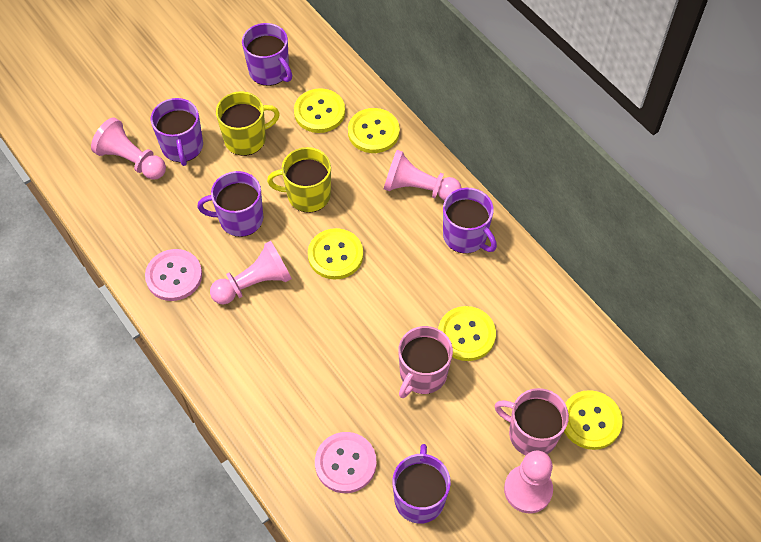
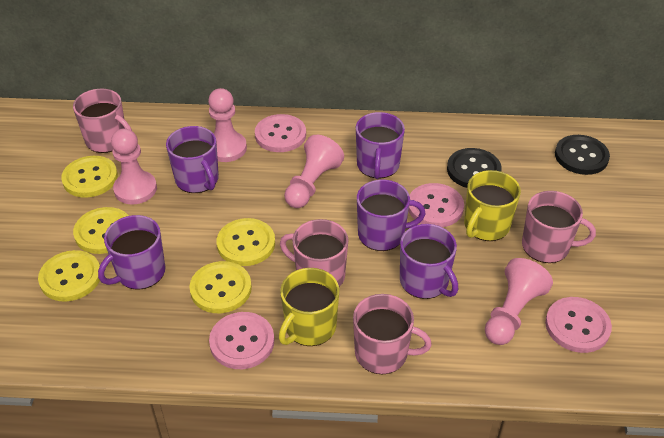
black button: 0 -> 2
pink button: 2 -> 4
pink mug: 2 -> 4

